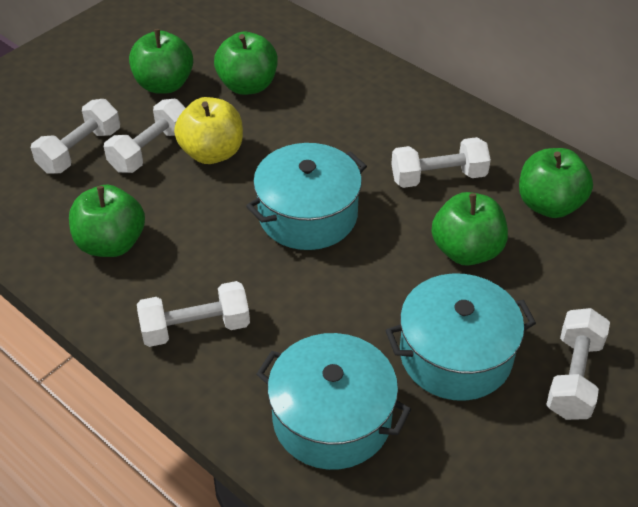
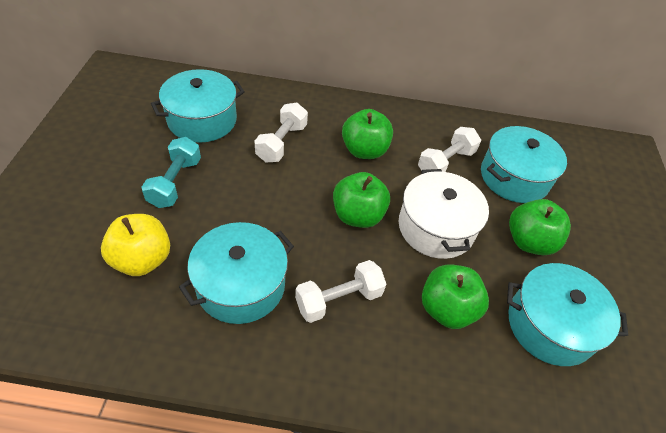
green apple: 5 -> 4
turquoise dumbbell: 0 -> 1
turquoise pot: 3 -> 4
white dumbbell: 5 -> 3
white pot: 0 -> 1

